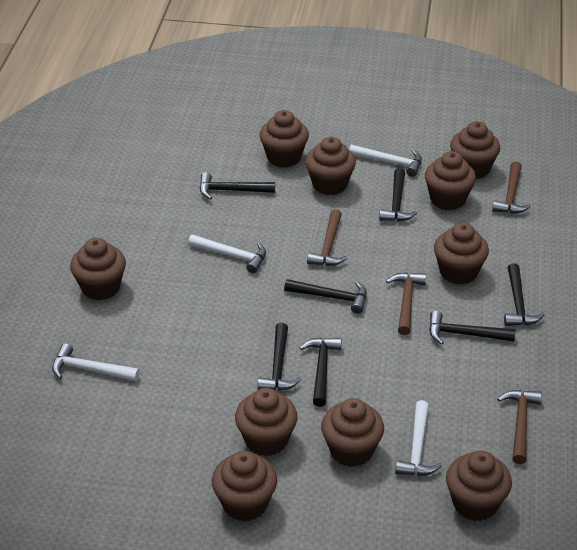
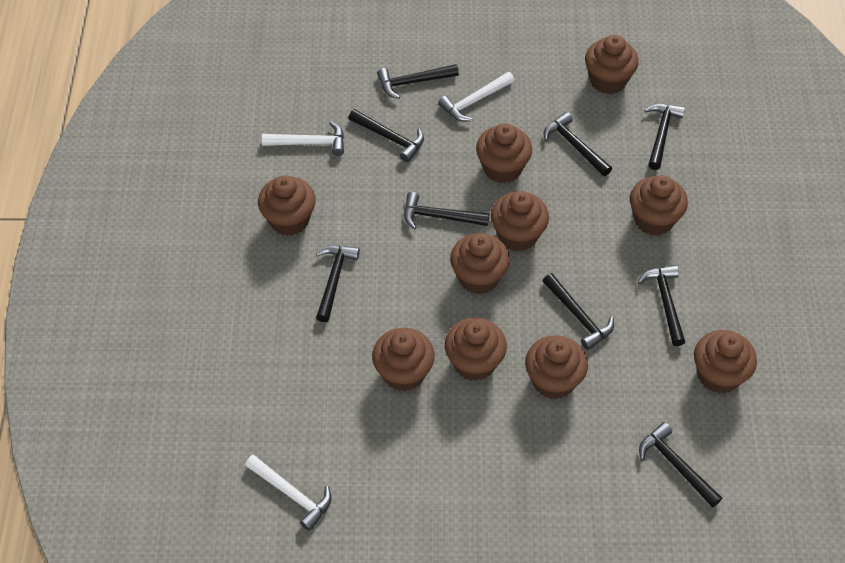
black hammer: 7 -> 9
brown hammer: 4 -> 0
white hammer: 4 -> 3

